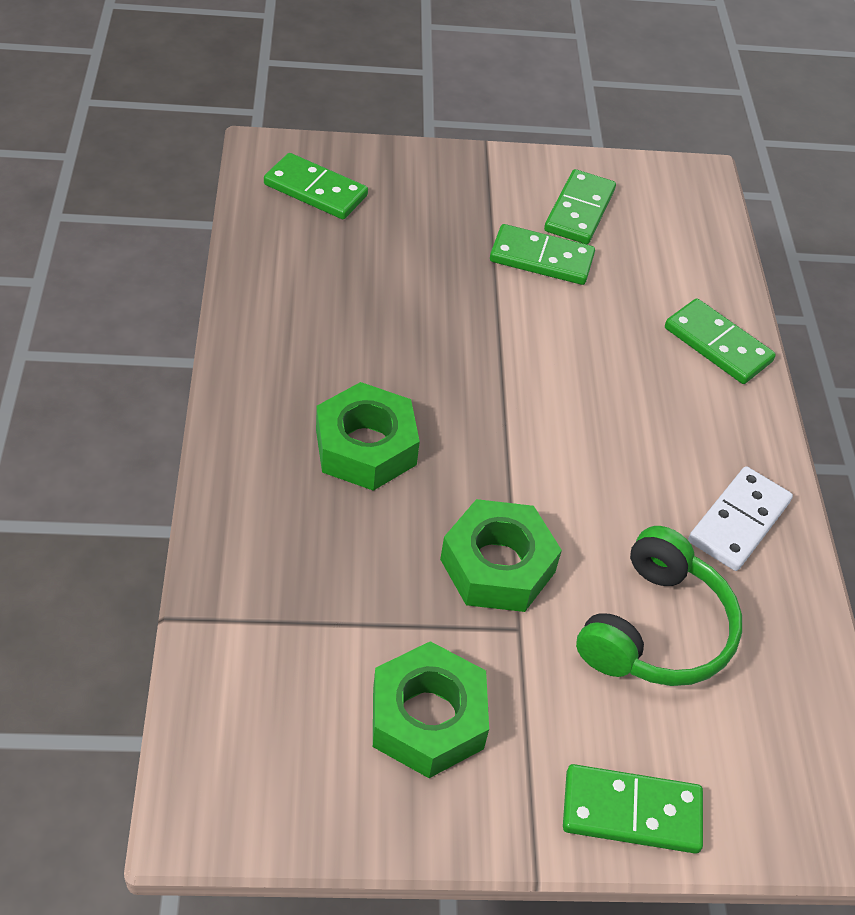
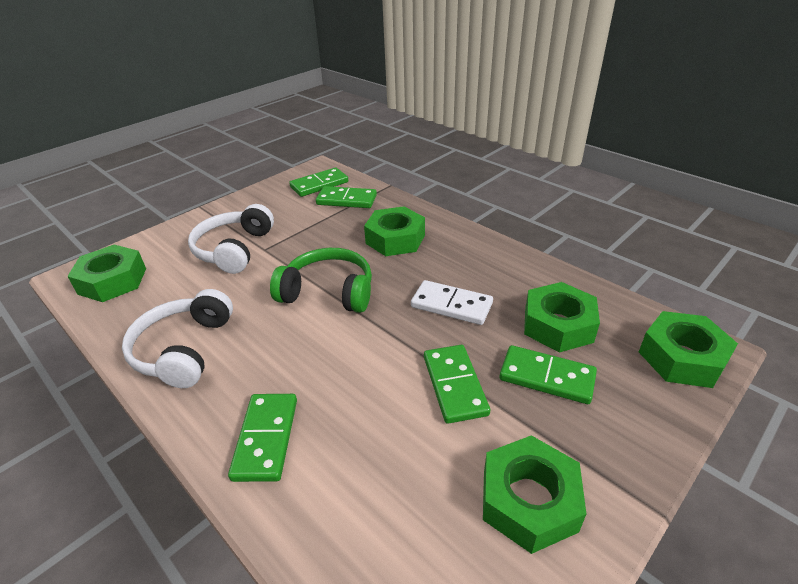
green nut: 3 -> 5
white headphones: 0 -> 2

